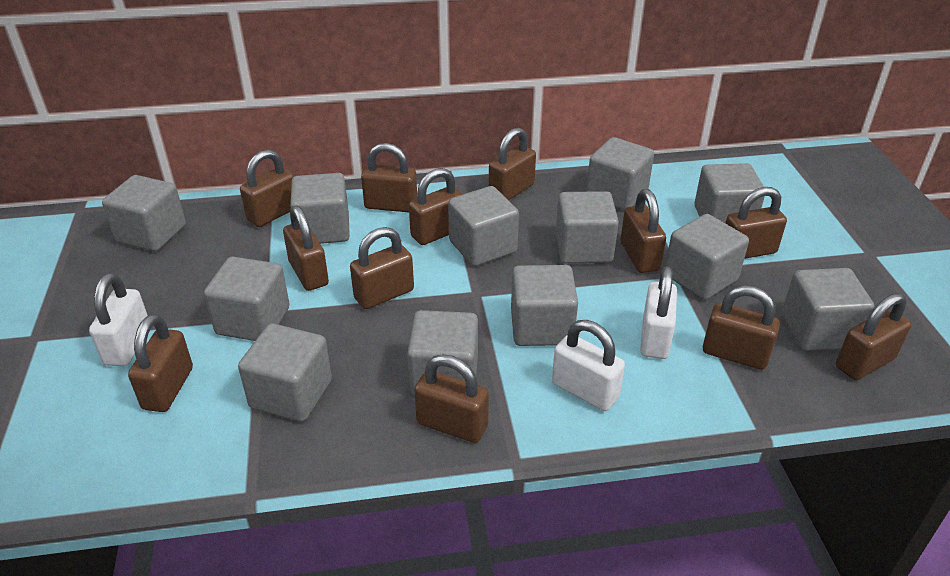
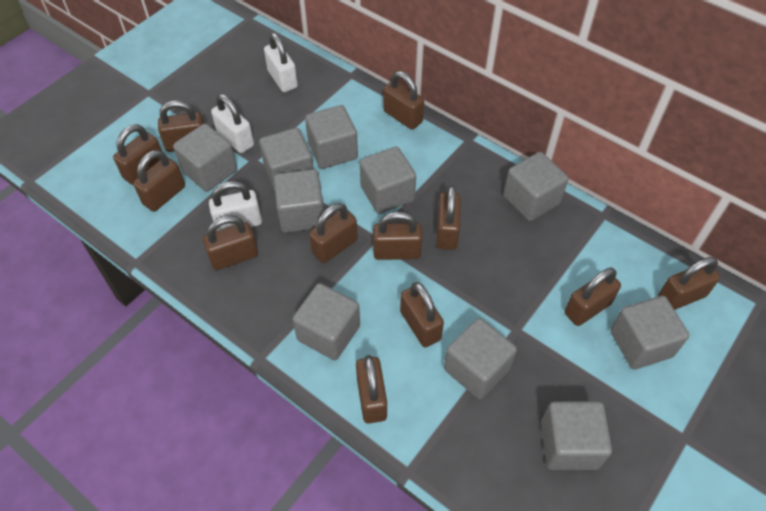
grey cube: 12 -> 10

